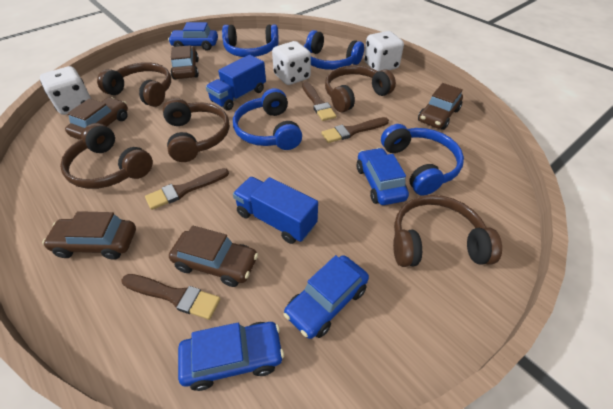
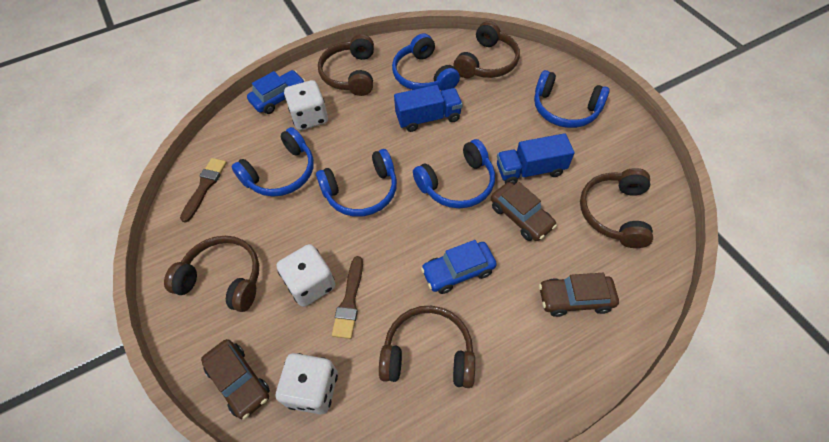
blue car: 4 -> 2
blue headphones: 4 -> 5
brown brush: 4 -> 2
brown car: 5 -> 3

